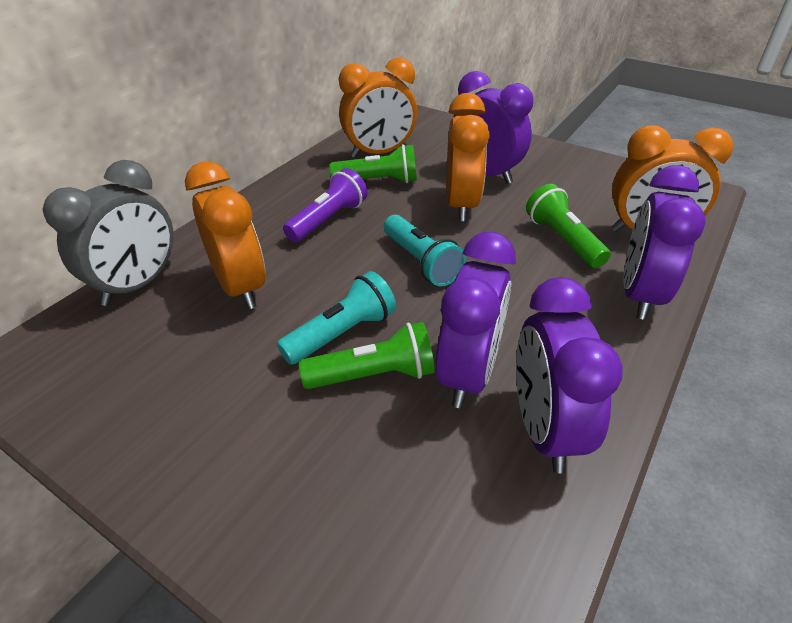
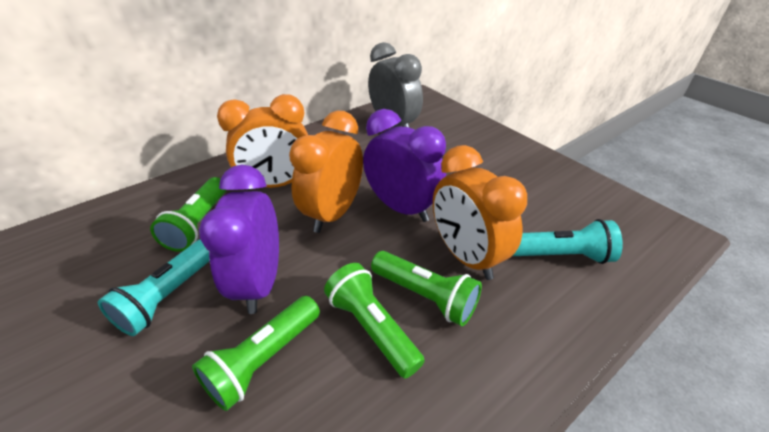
green flashlight: 3 -> 4
orange clock: 4 -> 3
purple clock: 4 -> 2
purple flashlight: 1 -> 0

